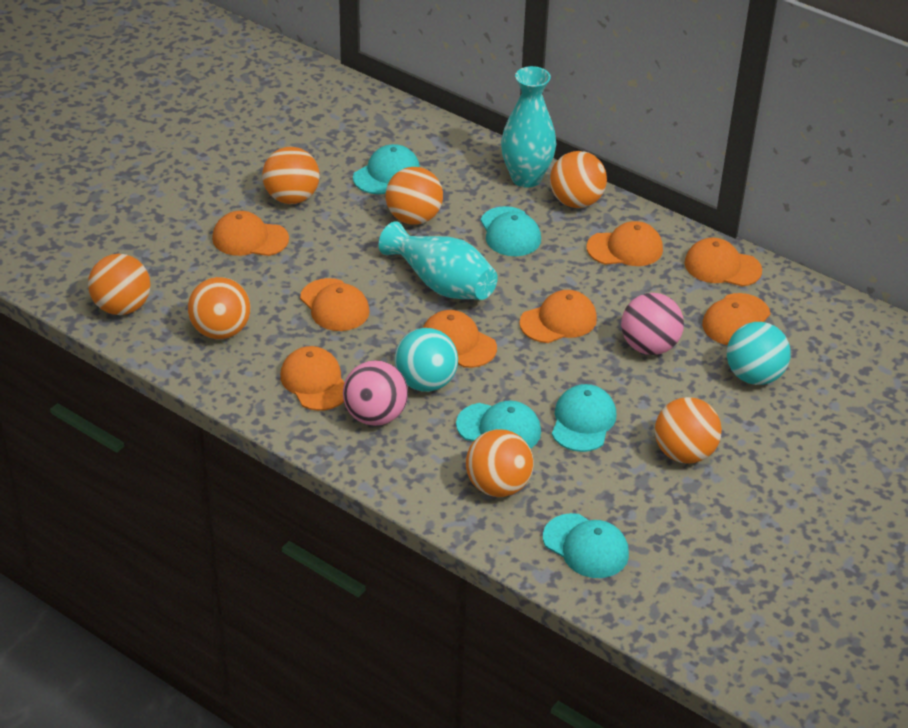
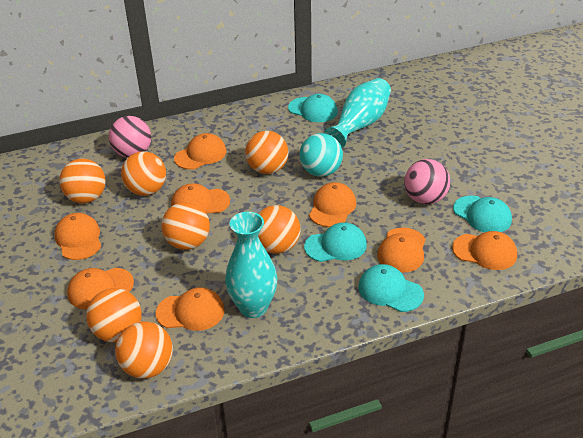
turquoise ball: 2 -> 1
turquoise cap: 5 -> 4

